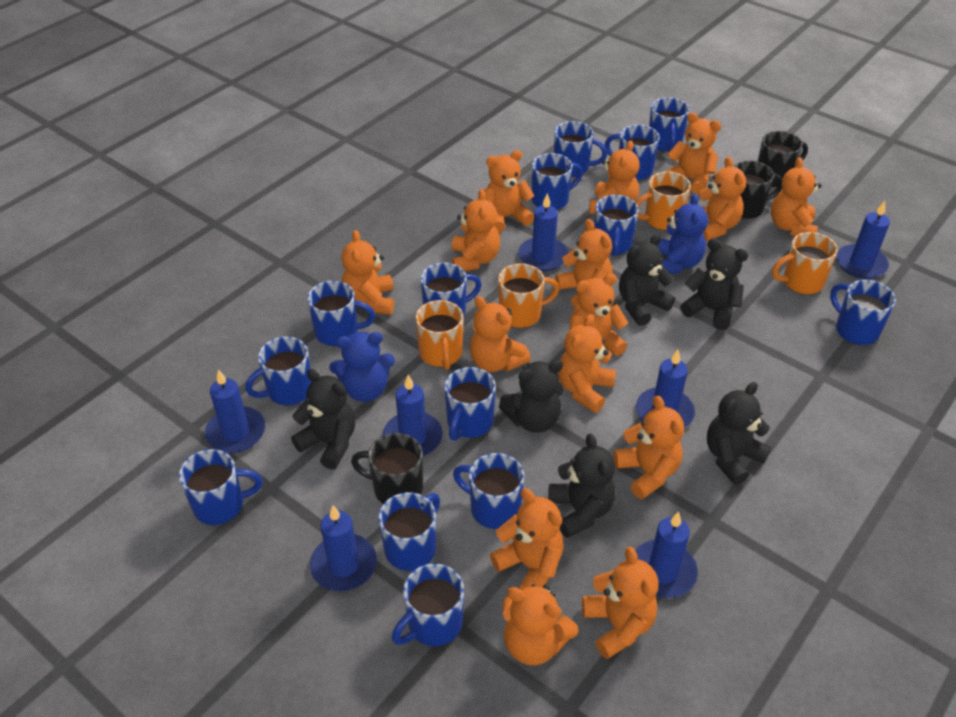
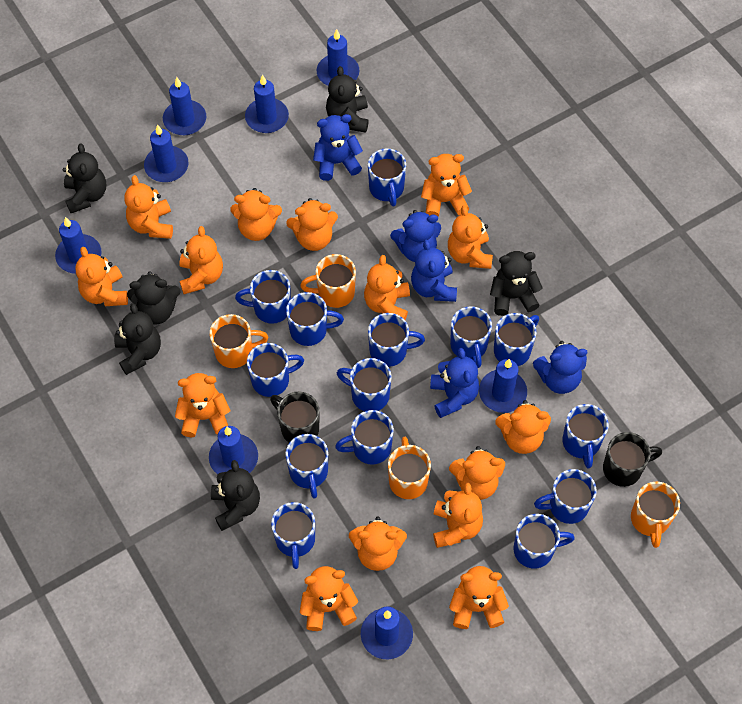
black mug: 3 -> 2
blue candle: 7 -> 8
blue teddy bear: 2 -> 5

